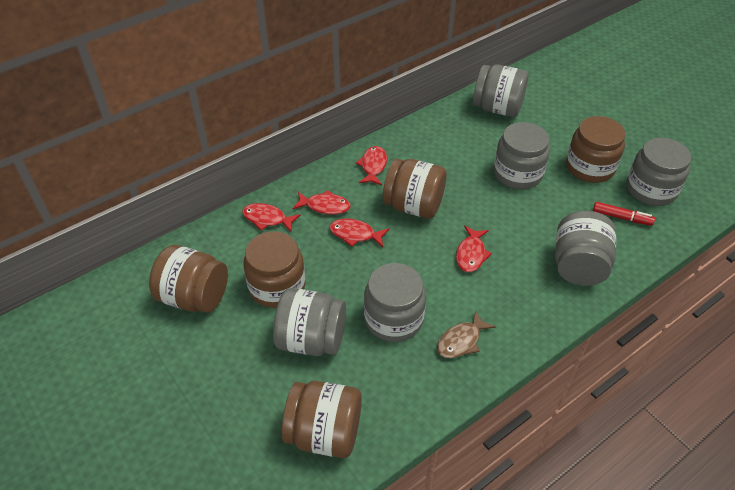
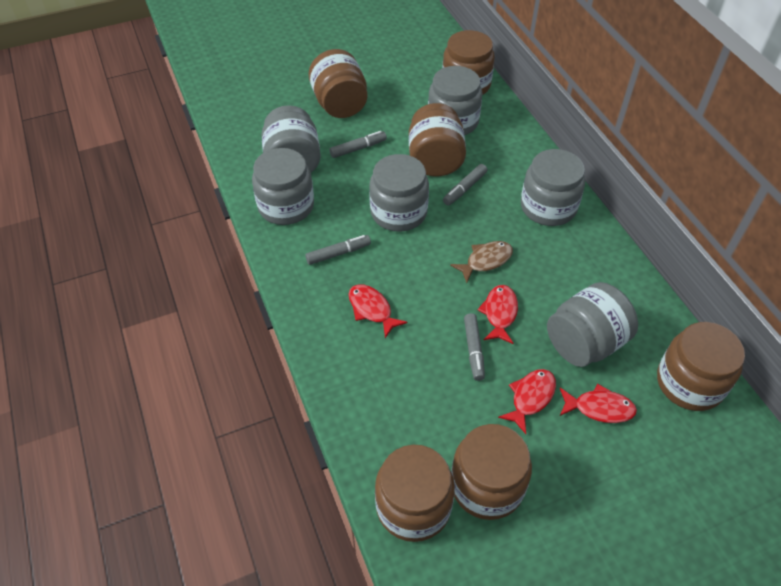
brown jar: 5 -> 6
grey marker: 0 -> 4
red fish: 5 -> 4
red marker: 1 -> 0

